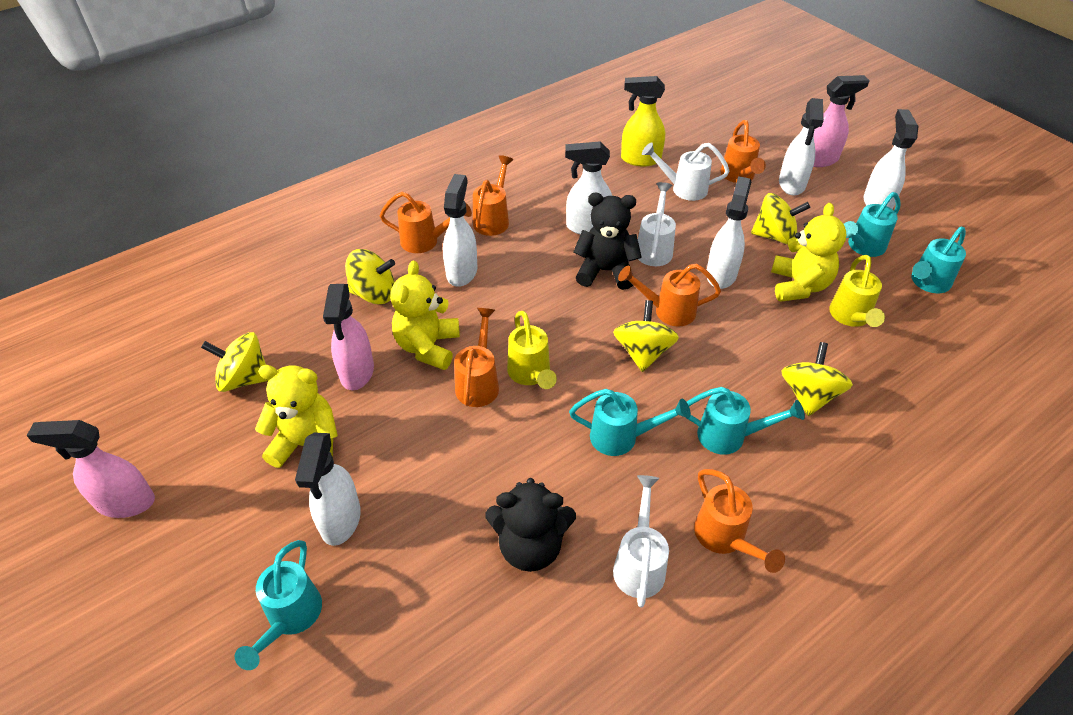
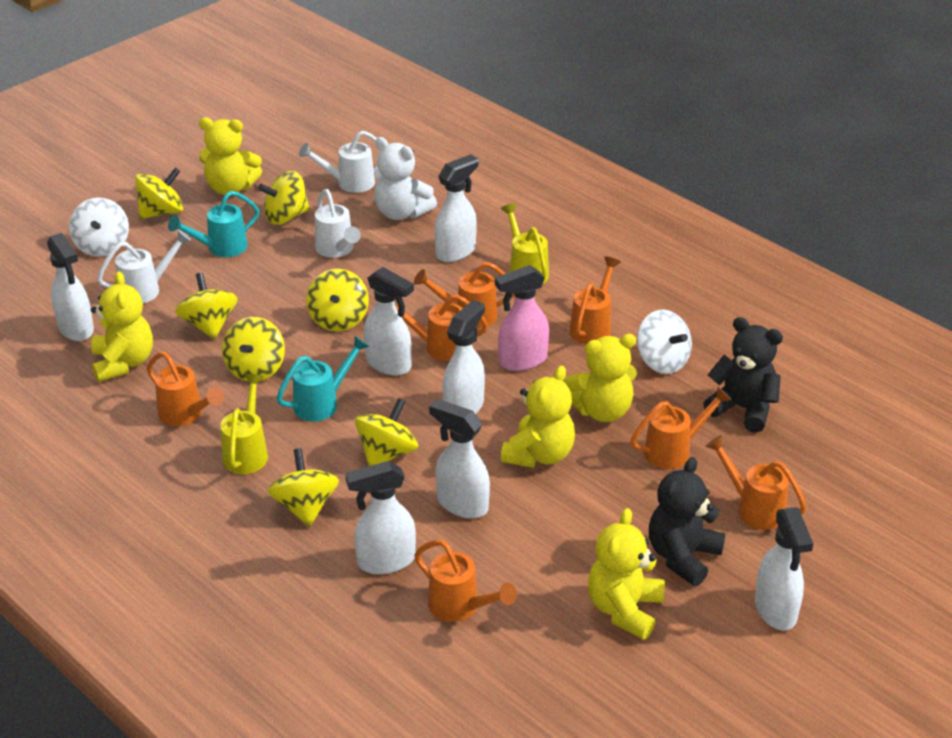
orange watering can: 6 -> 7
pink spray bottle: 3 -> 1
turquoise watering can: 5 -> 2
white spinning top: 0 -> 2
white spray bottle: 6 -> 7
white teddy bear: 0 -> 1
yellow spinning top: 5 -> 7
yellow spray bottle: 1 -> 0
yellow teddy bear: 3 -> 5

